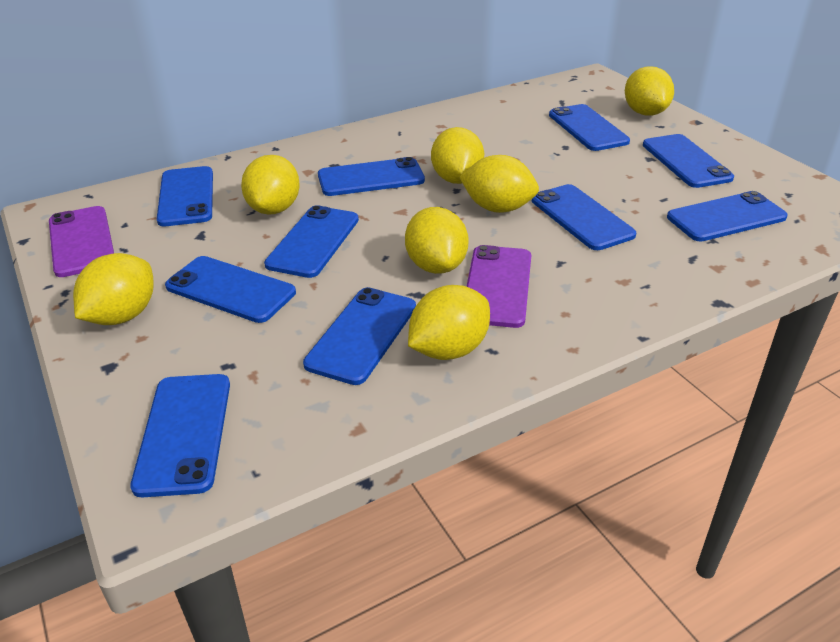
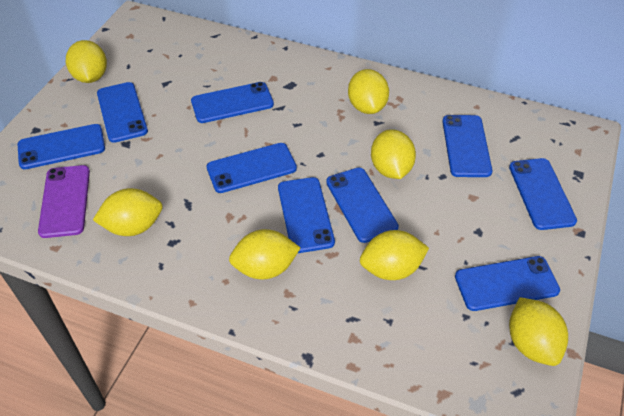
blue phone: 10 -> 9
purple phone: 2 -> 1

